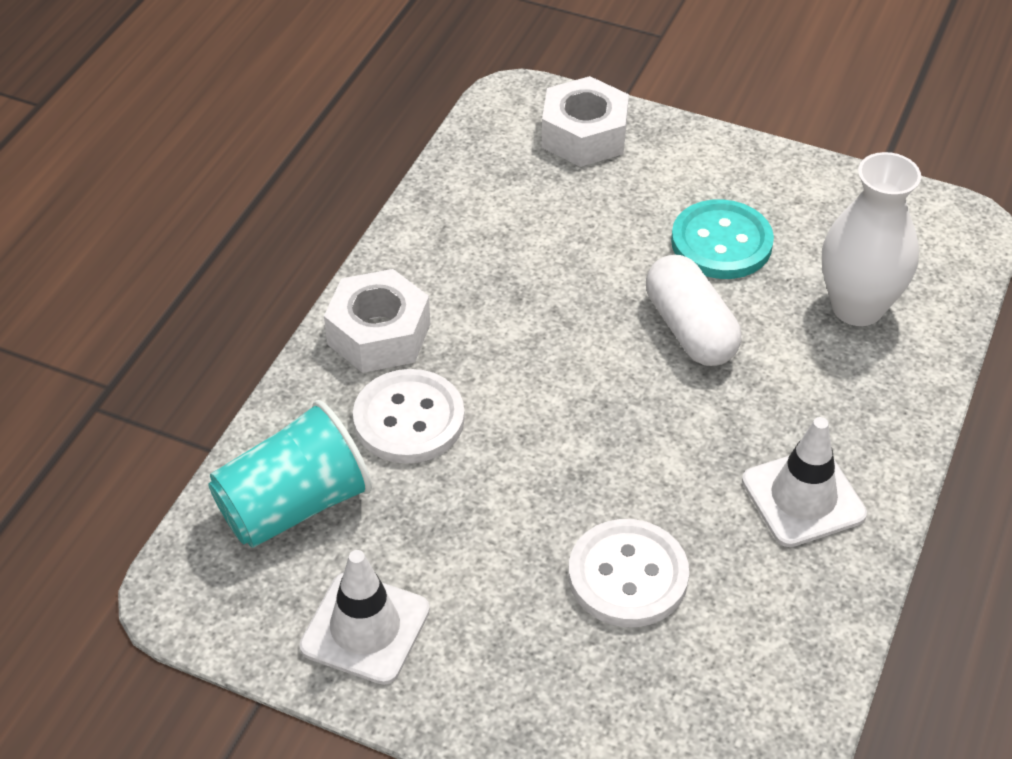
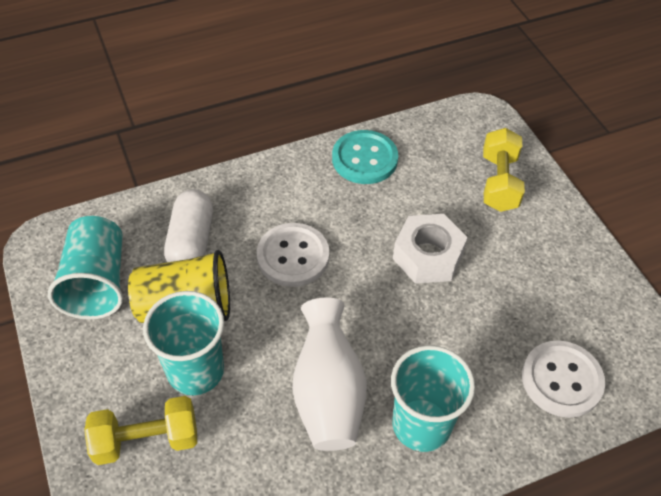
turquoise cup: 1 -> 3
white nut: 2 -> 1
white traffic cone: 2 -> 0
yellow cup: 0 -> 1
yellow dumbbell: 0 -> 2

